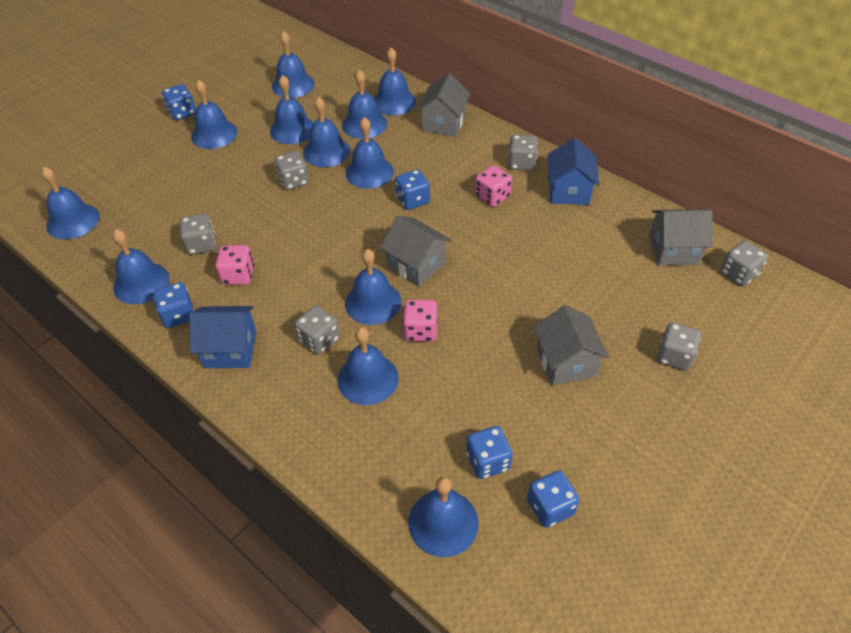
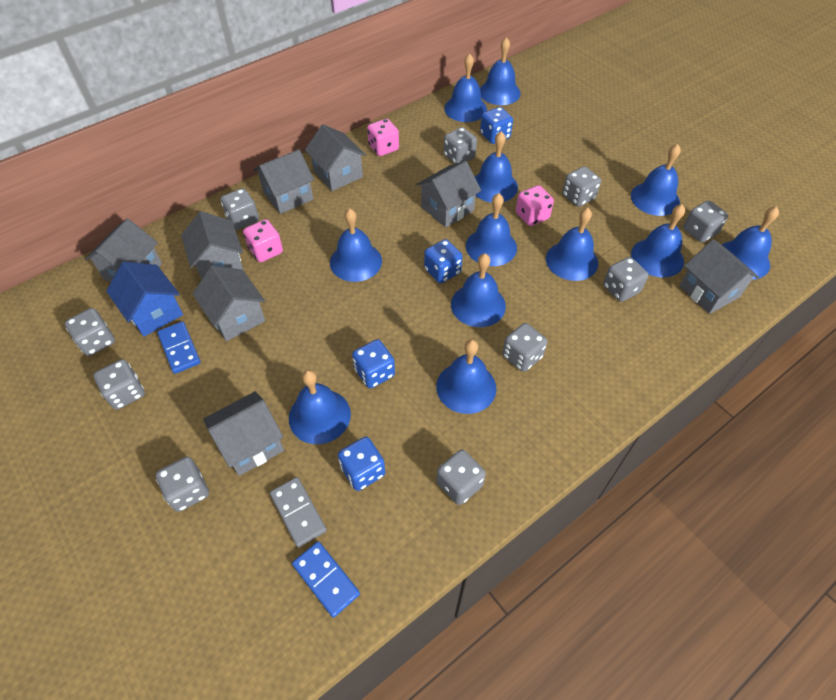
blue dice: 5 -> 4
blue domino: 0 -> 2
blue house: 2 -> 1
grey dice: 6 -> 10
grey domino: 0 -> 1
grey house: 4 -> 8

